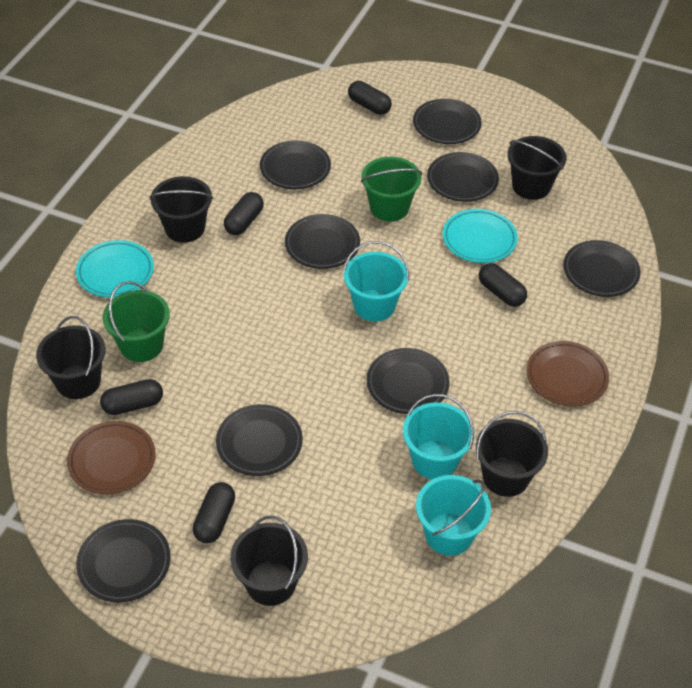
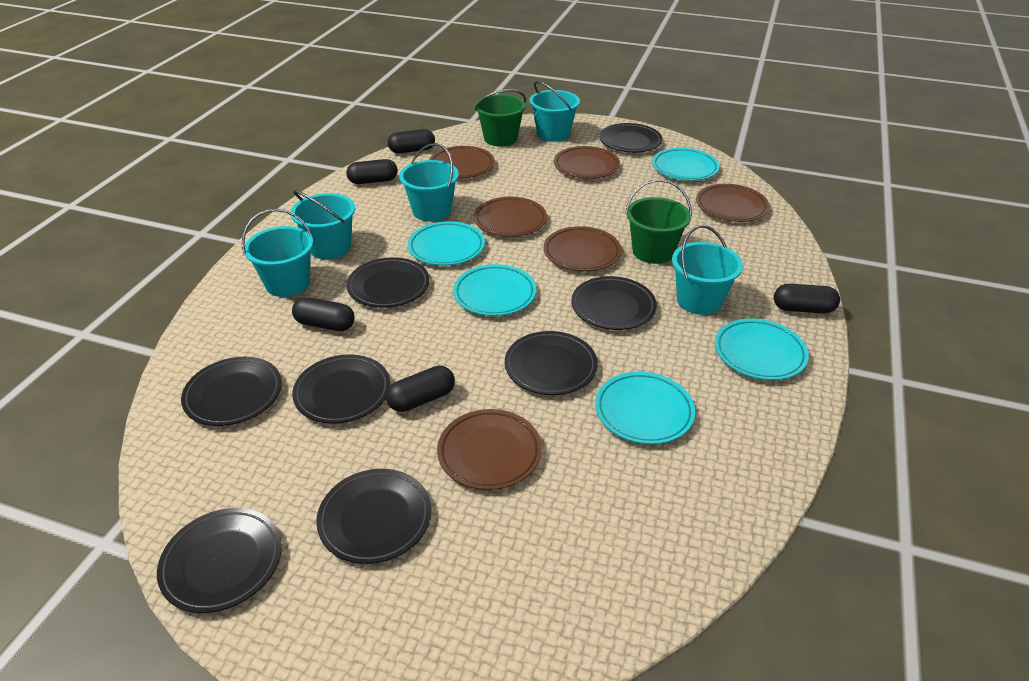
black bucket: 5 -> 0
brown plate: 2 -> 6
turquoise bucket: 3 -> 5
turquoise plate: 2 -> 5

